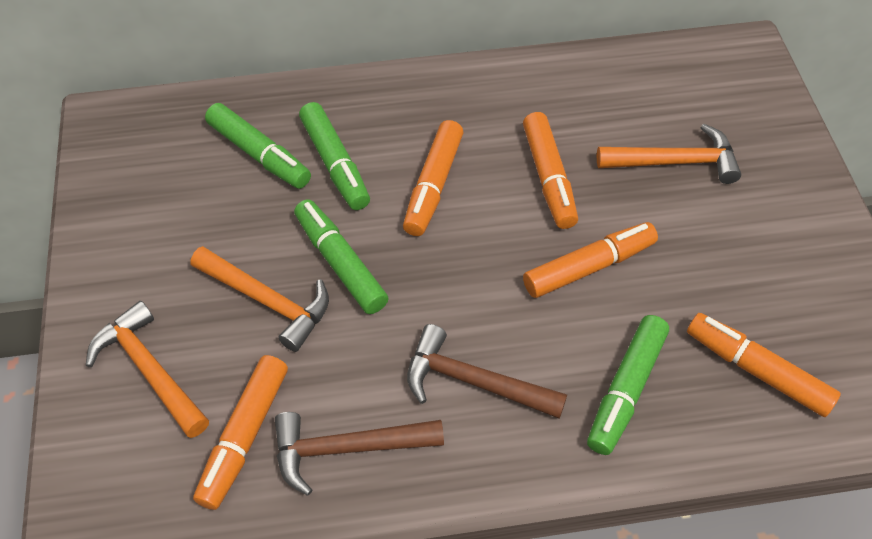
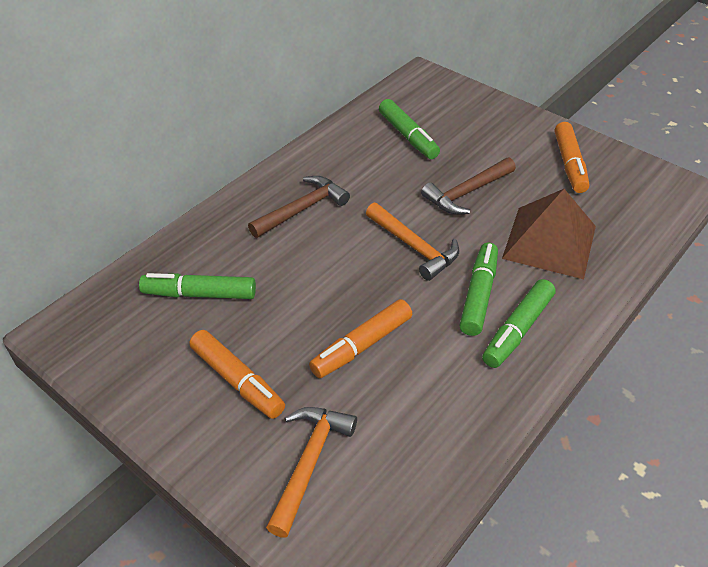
brown pyramid: 0 -> 1
orange hammer: 3 -> 2
orange marker: 5 -> 3

